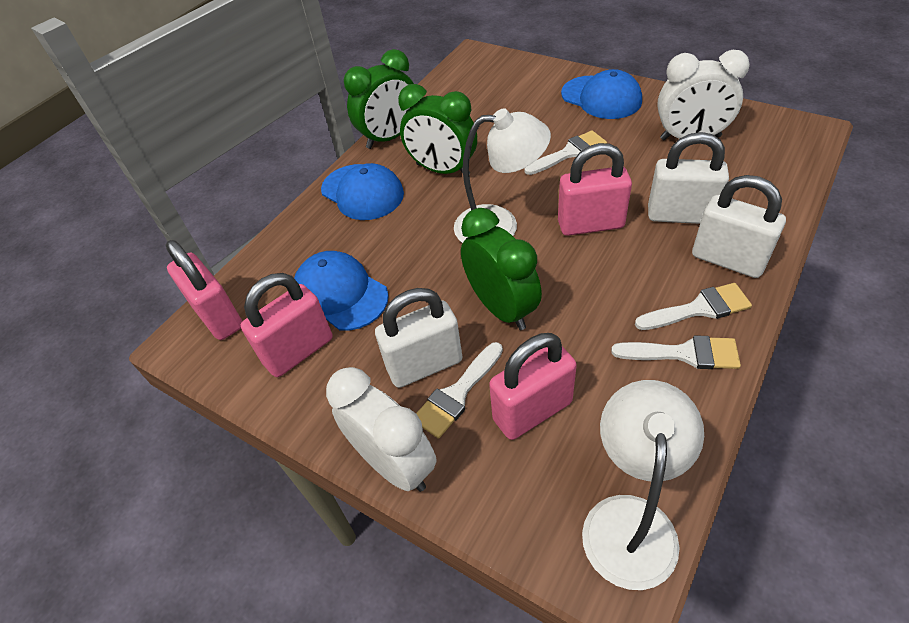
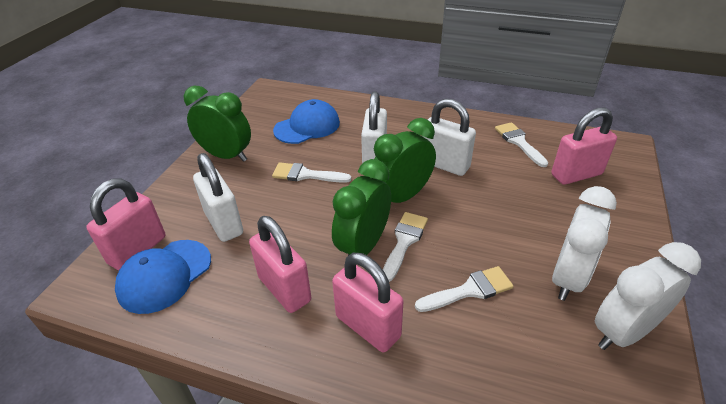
blue cap: 3 -> 2
white lamp: 2 -> 0

